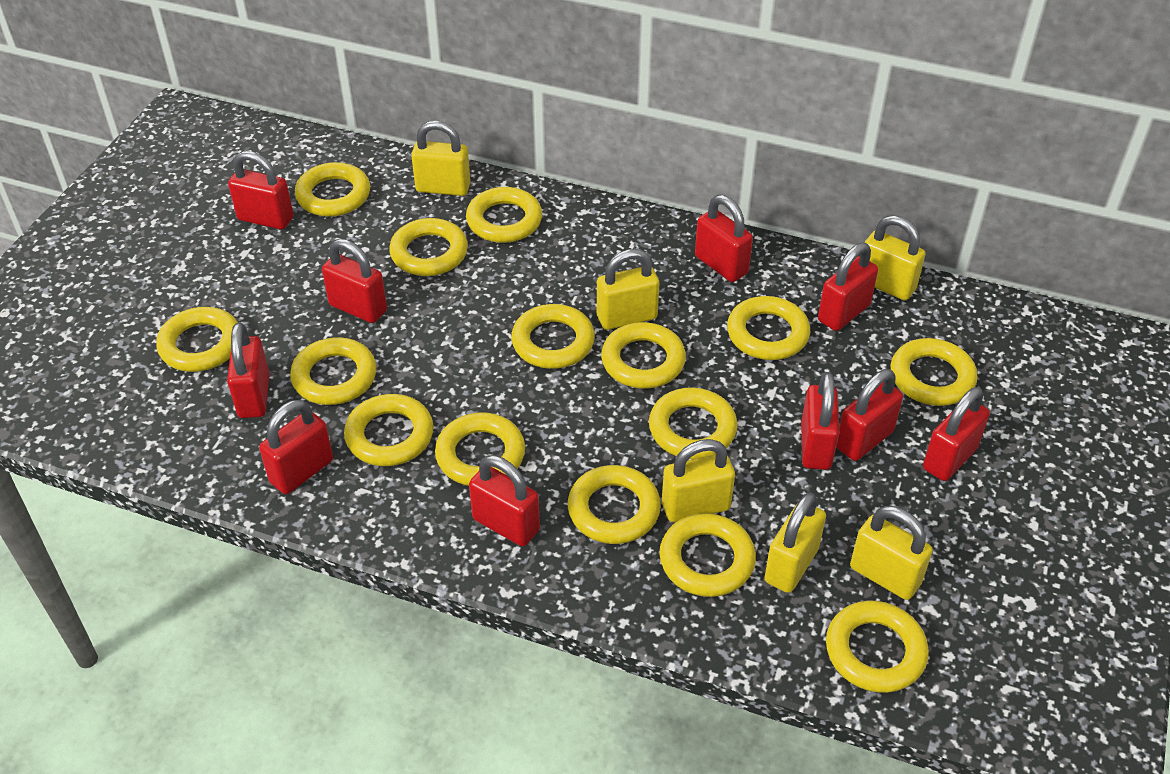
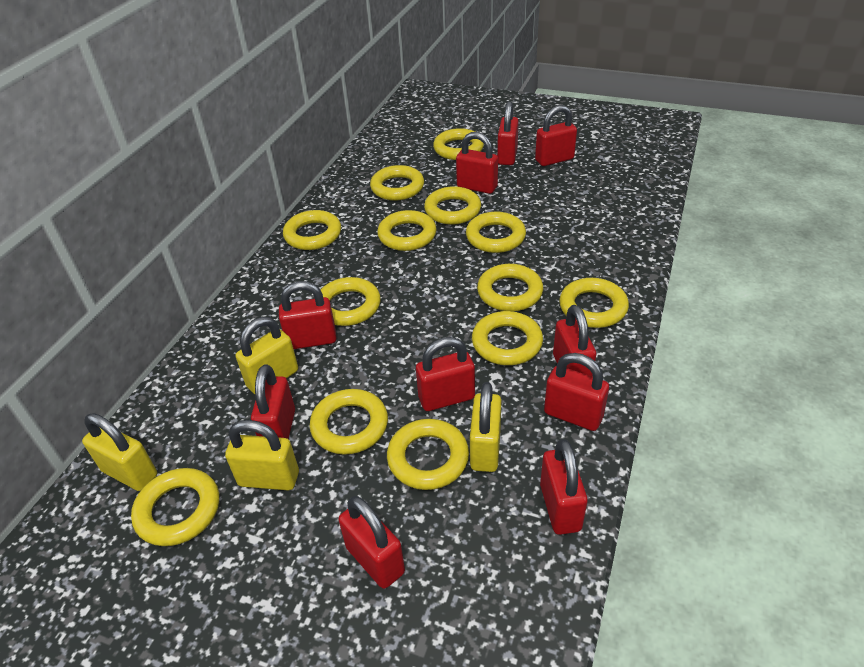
yellow padlock: 6 -> 4
yellow ring: 15 -> 13

